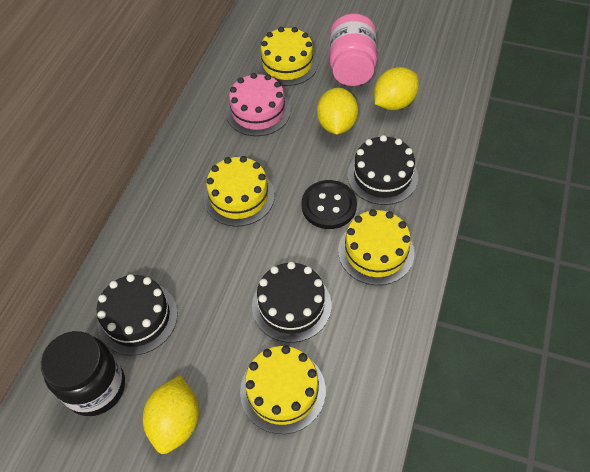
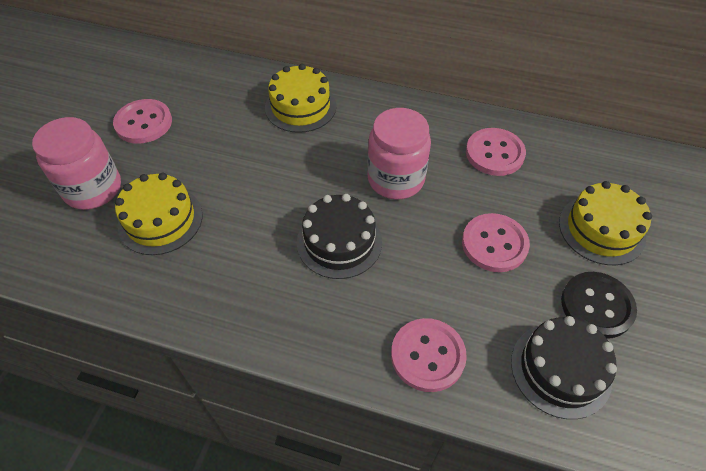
black cake: 3 -> 2
black jar: 1 -> 0
pink button: 0 -> 4
pink cake: 1 -> 0
pink jar: 1 -> 2
yellow cake: 4 -> 3
yellow lemon: 3 -> 0

